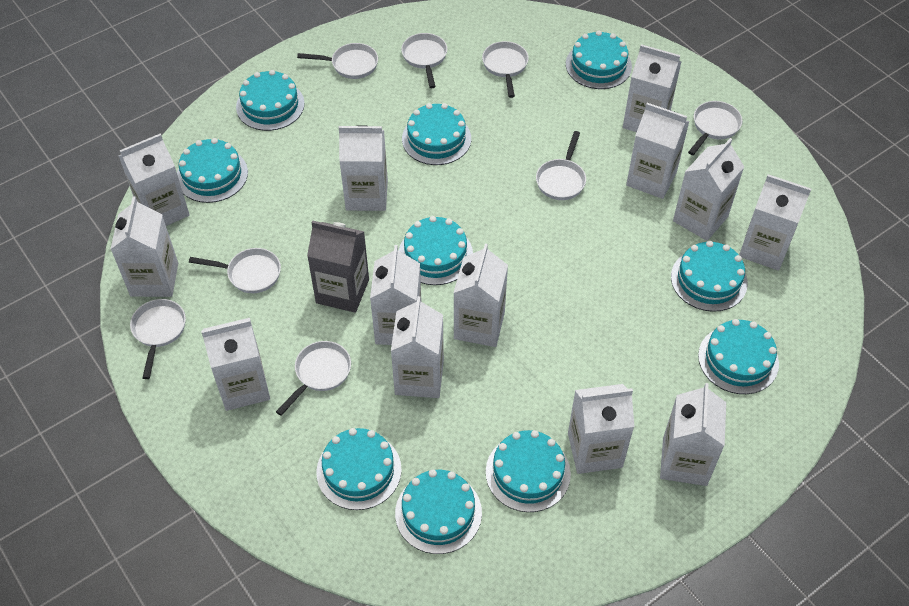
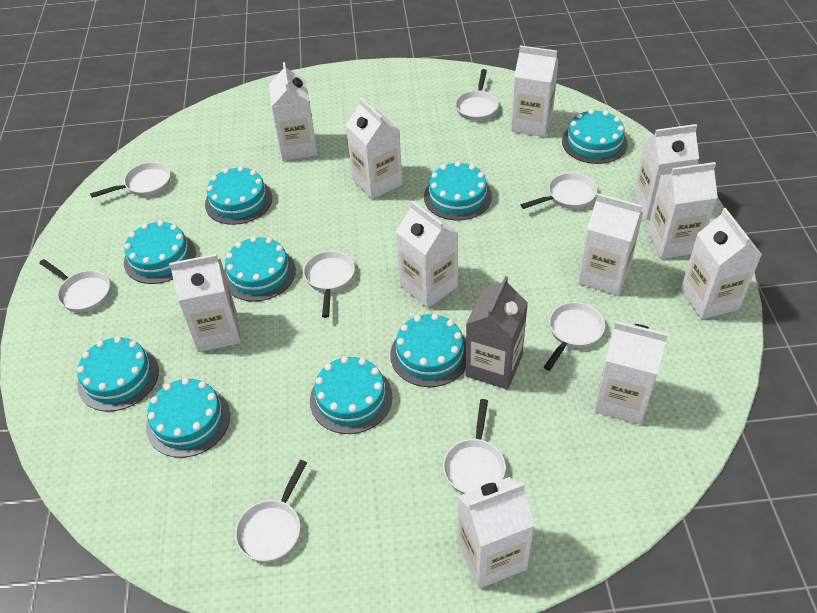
turquoise cake: 10 -> 9
white carton: 13 -> 11

